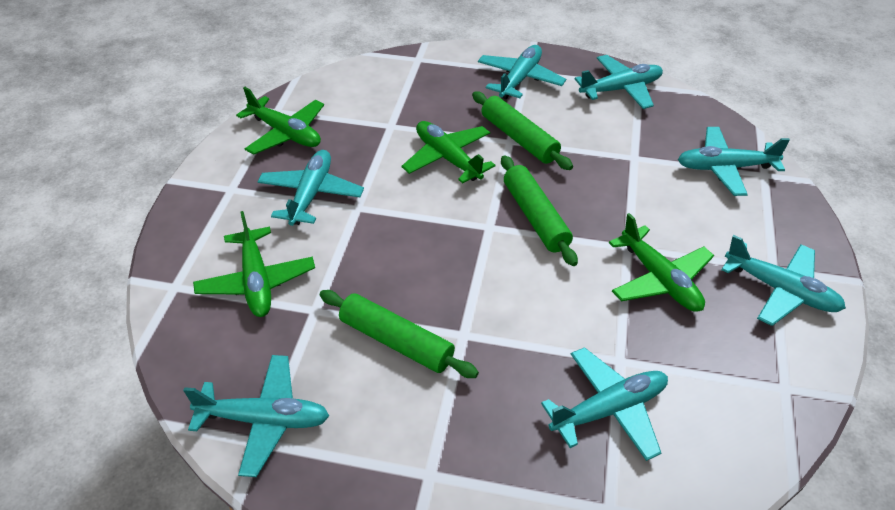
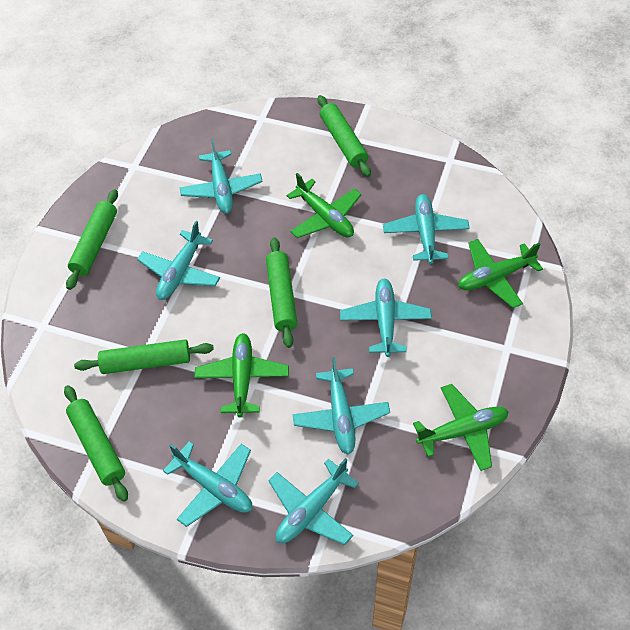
green rolling pin: 3 -> 5

